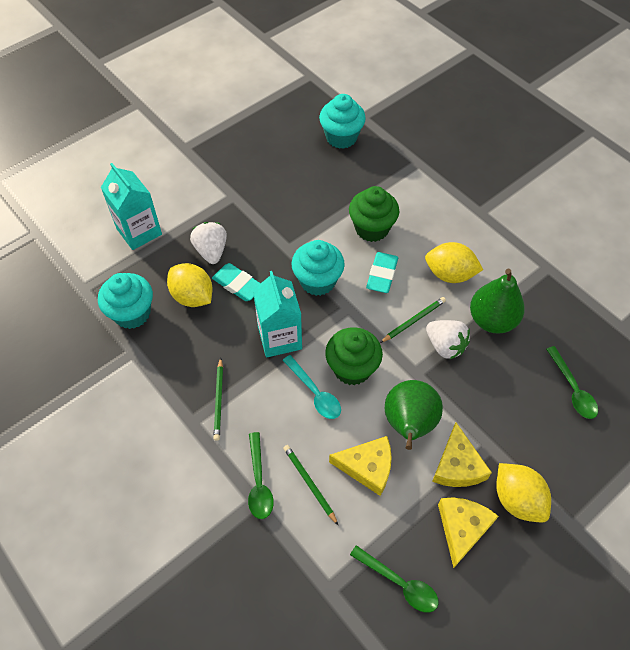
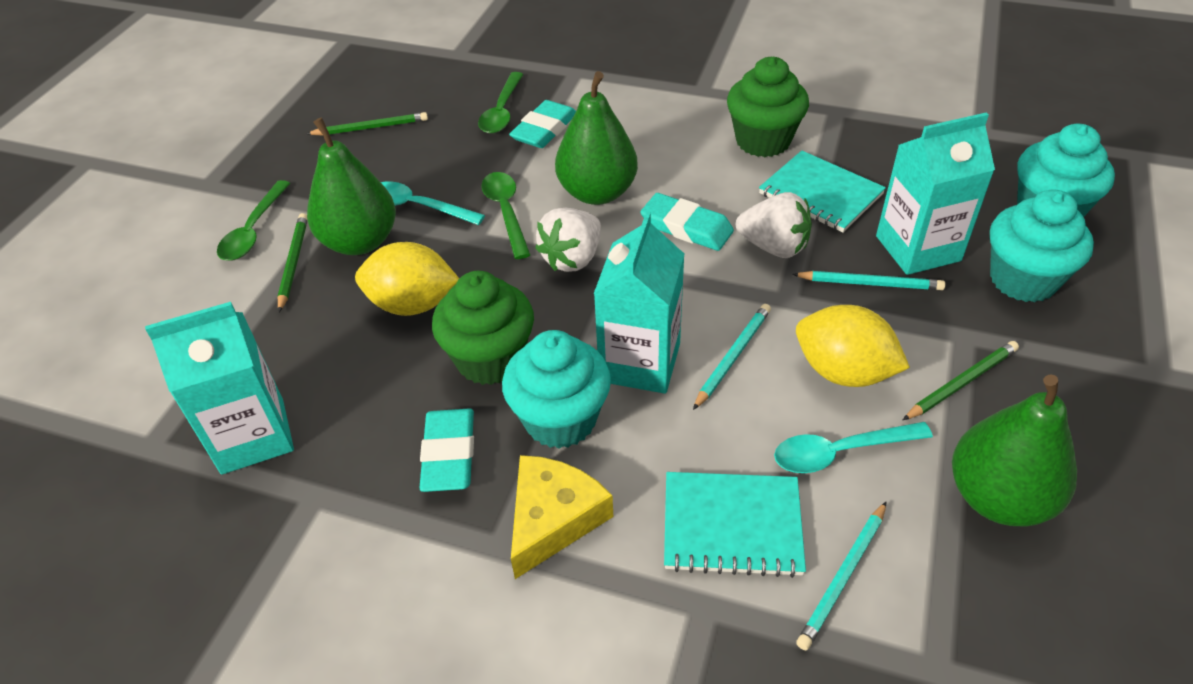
green pear: 2 -> 3
turquoise carton: 2 -> 3
turquoise eraser: 2 -> 3
turquoise notebook: 0 -> 2
turquoise pencil: 0 -> 3
turquoise spoon: 1 -> 2
yellow cheese: 3 -> 1
yellow lemon: 3 -> 2

